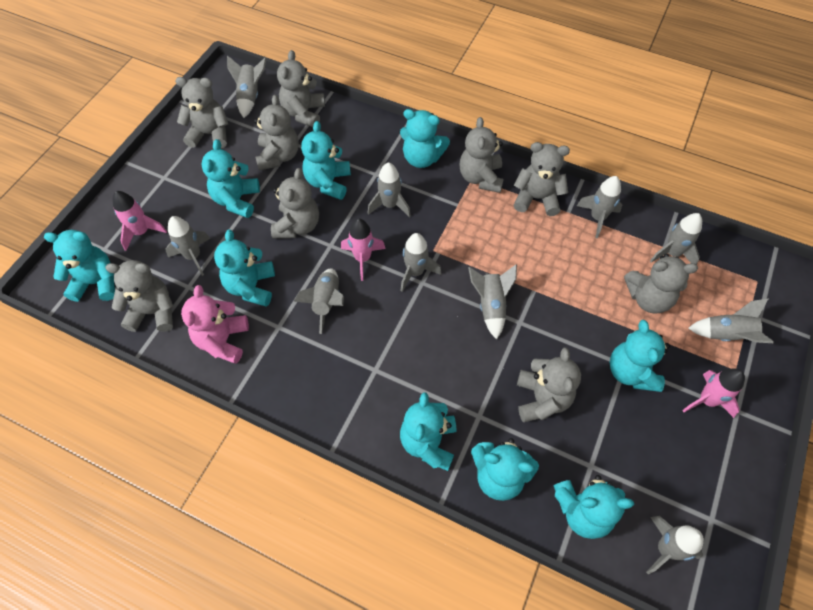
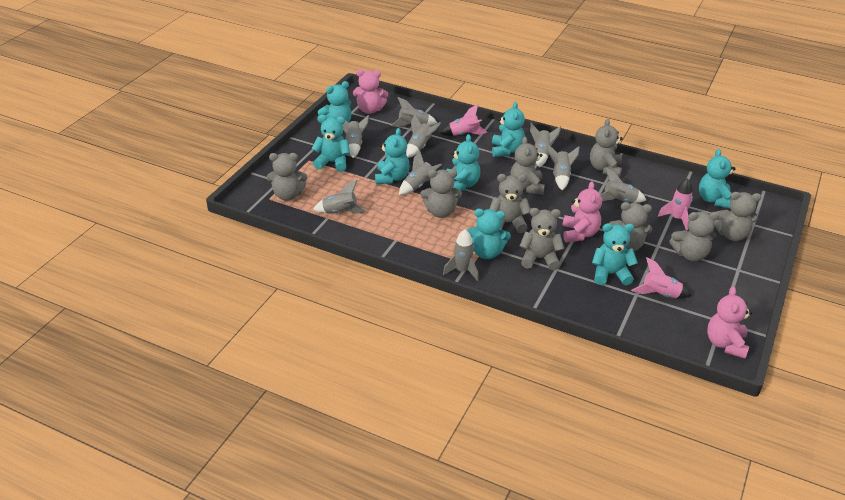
grey rocket: 10 -> 9
pink teddy bear: 1 -> 3
turquoise teddy bear: 9 -> 8

